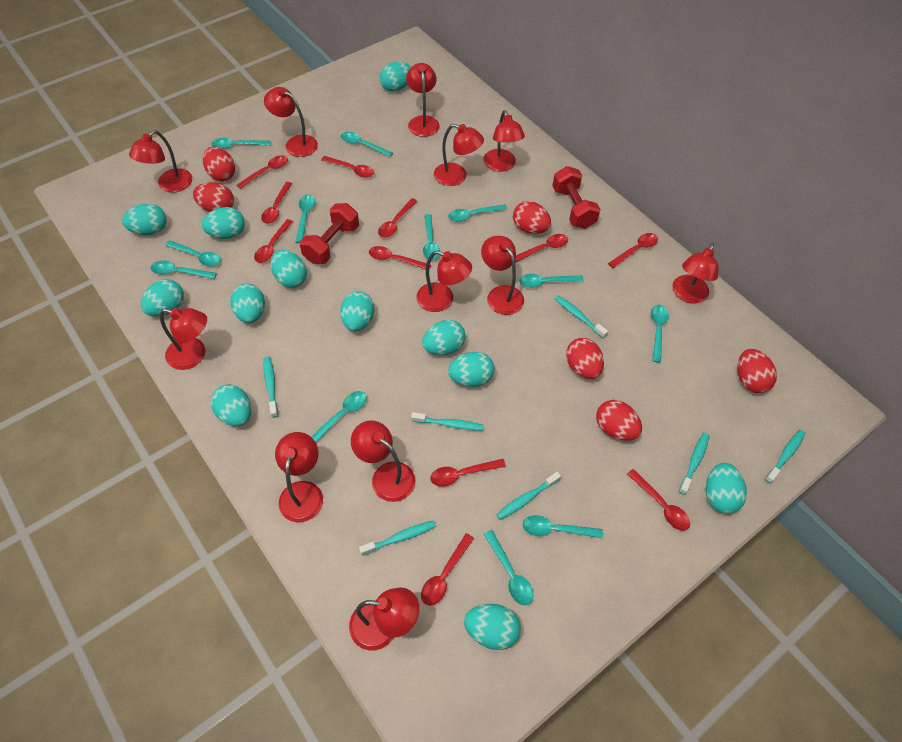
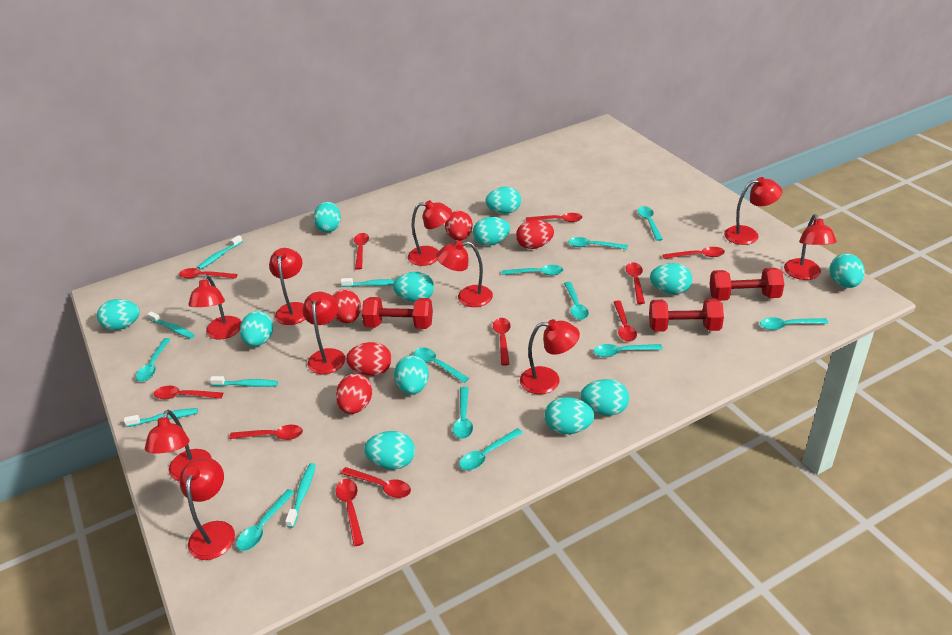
red dumbbell: 2 -> 3
red egg: 6 -> 5
red lamp: 12 -> 10
turquoise spoon: 12 -> 11
turquoise toothbrush: 7 -> 6

